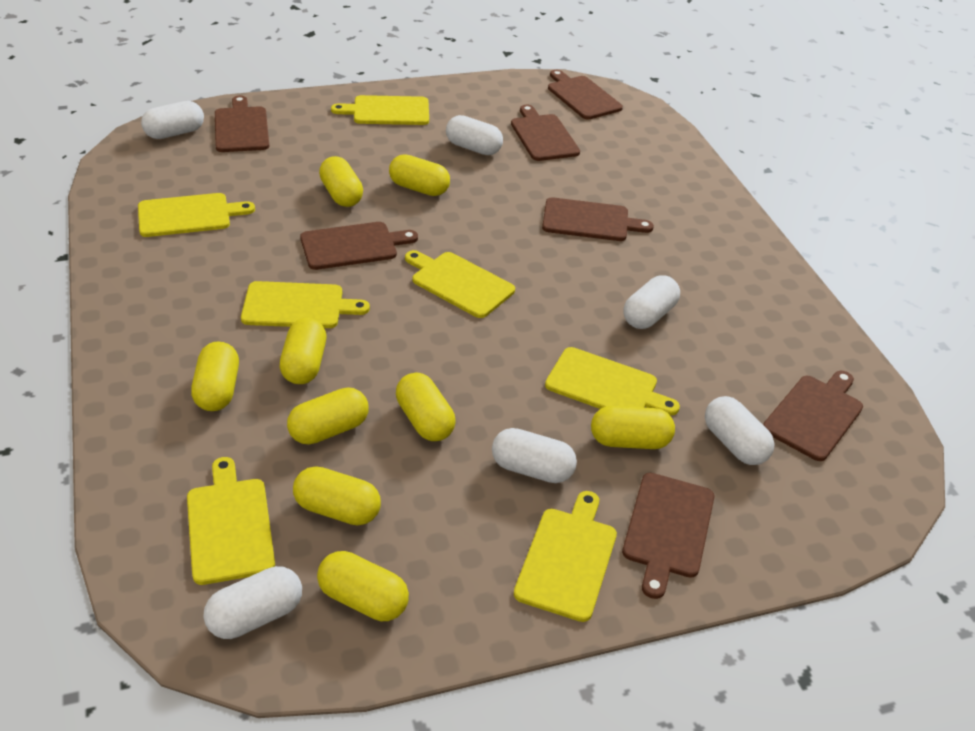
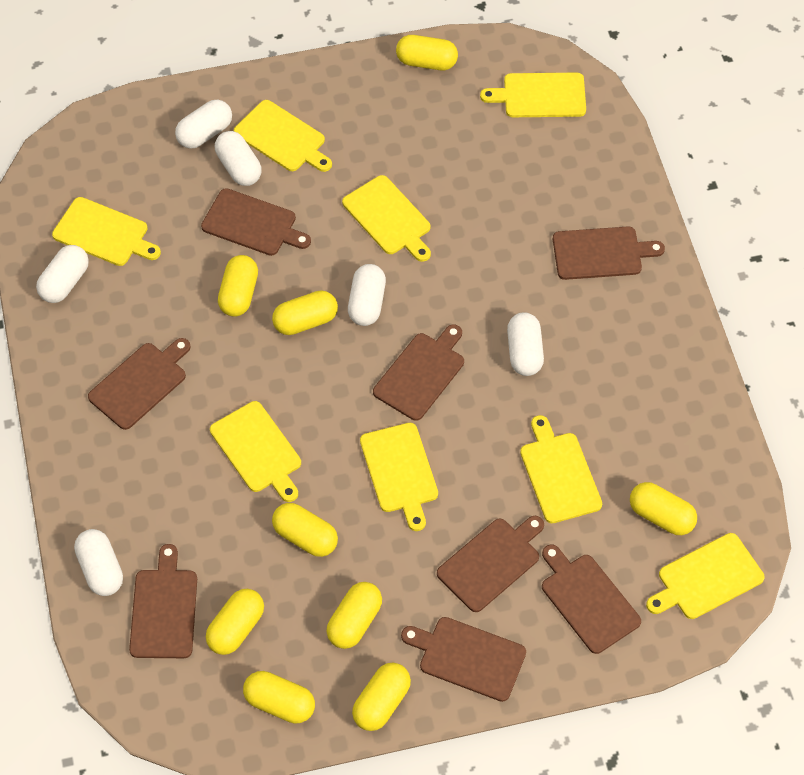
brown cutting board: 7 -> 8
yellow cutting board: 7 -> 8

